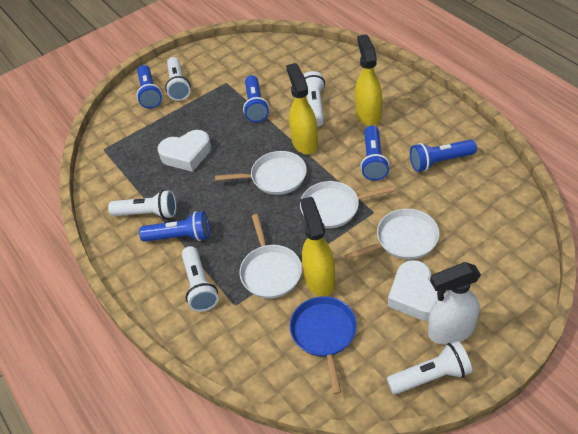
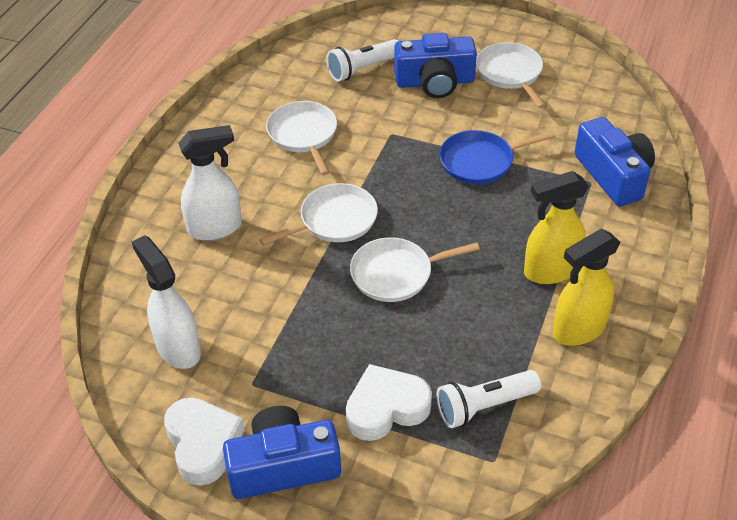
blue camera: 0 -> 3
blue flashlight: 5 -> 0
white flashlight: 5 -> 2
white spray bottle: 1 -> 2
yellow spray bottle: 3 -> 2

